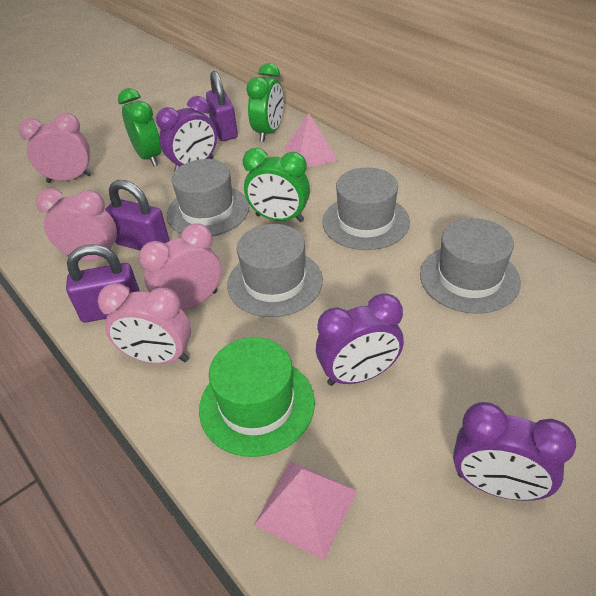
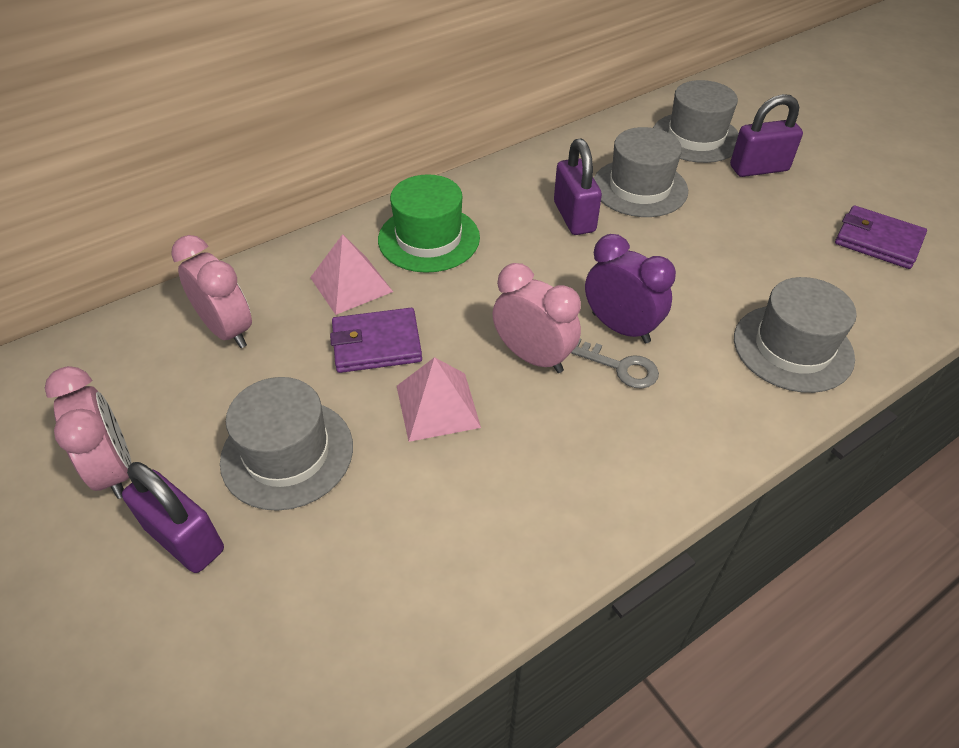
green clock: 3 -> 0
grey key: 0 -> 1
pink clock: 4 -> 3
purple clock: 3 -> 1
purple wallet: 0 -> 2

